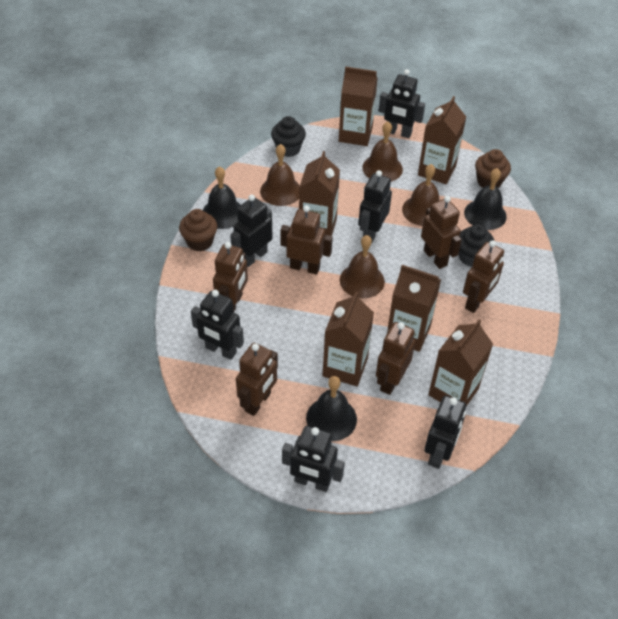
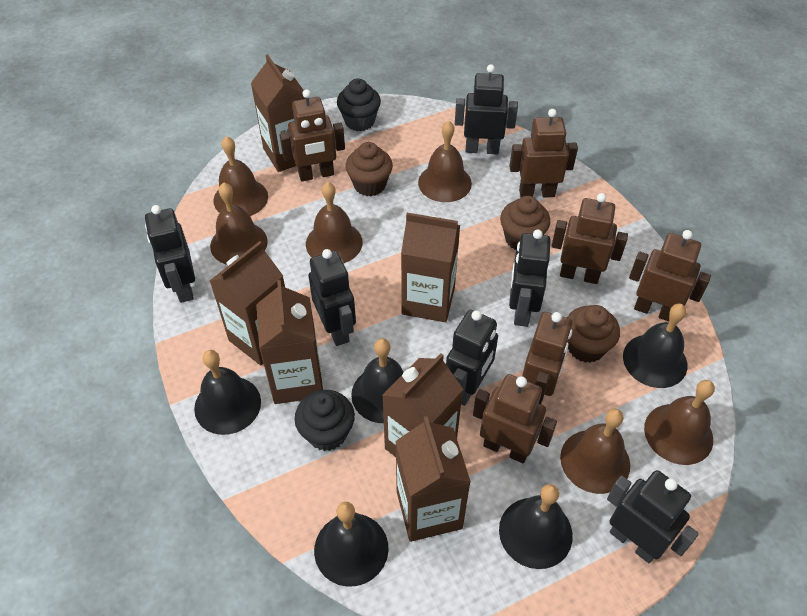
black bell: 3 -> 5
brown bell: 4 -> 6
brown cupcake: 2 -> 3

